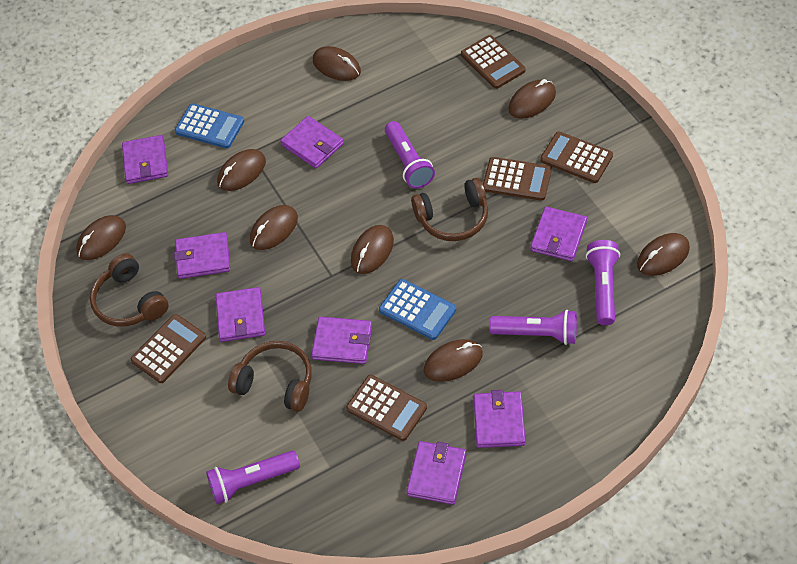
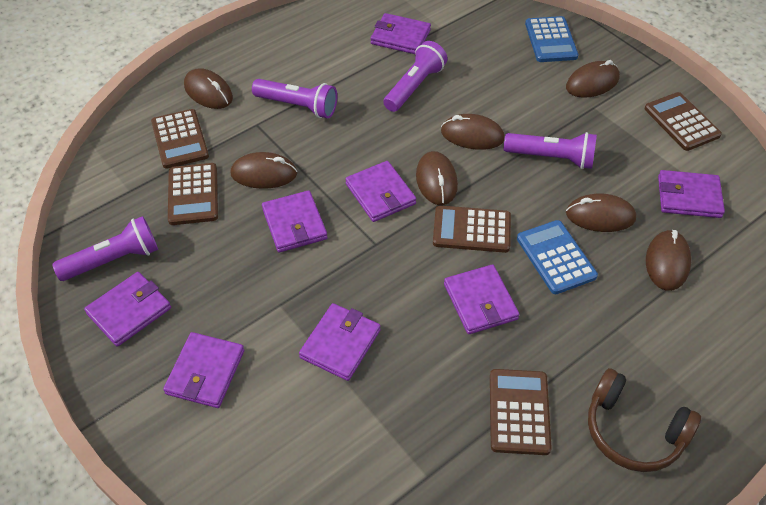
brown headphones: 3 -> 1
brown mouse: 8 -> 7

